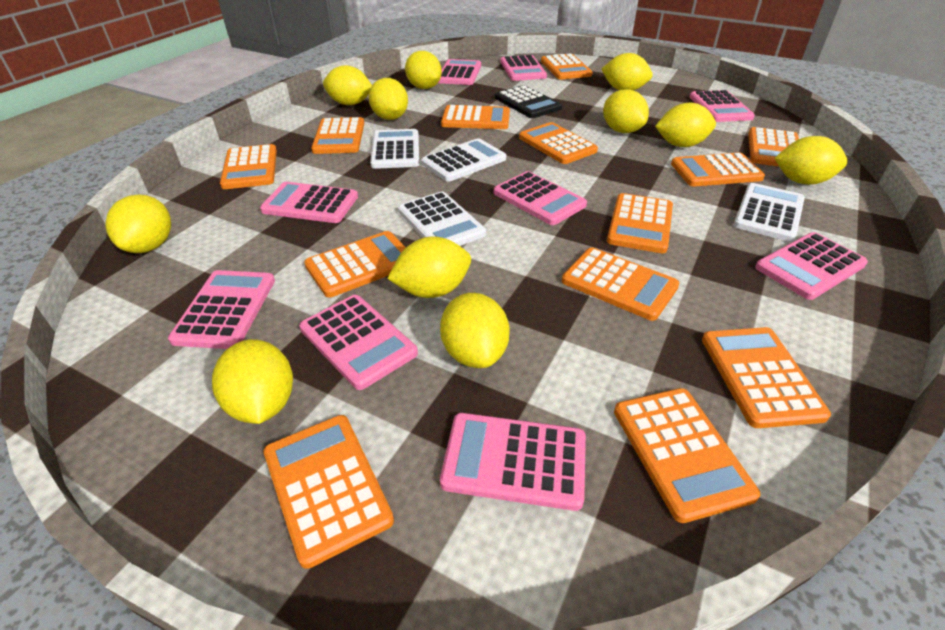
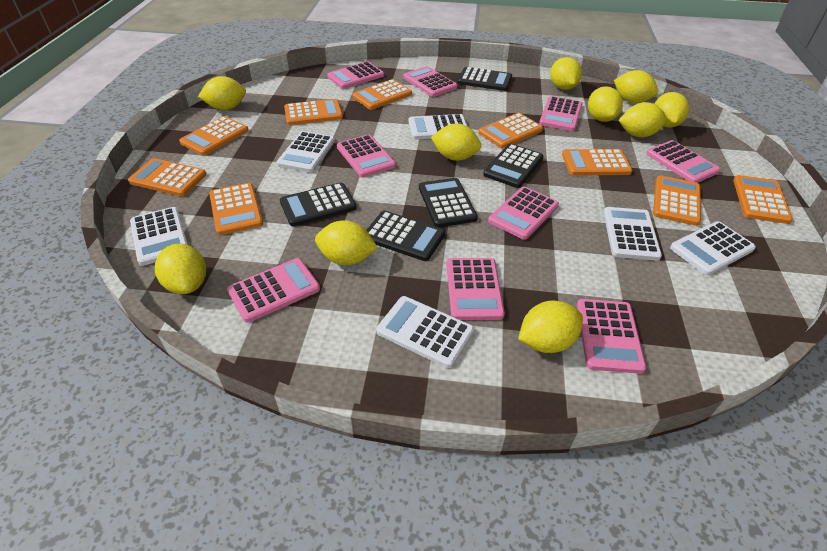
black calculator: 1 -> 5
orange calculator: 13 -> 9
white calculator: 4 -> 6
yellow lemon: 11 -> 10

